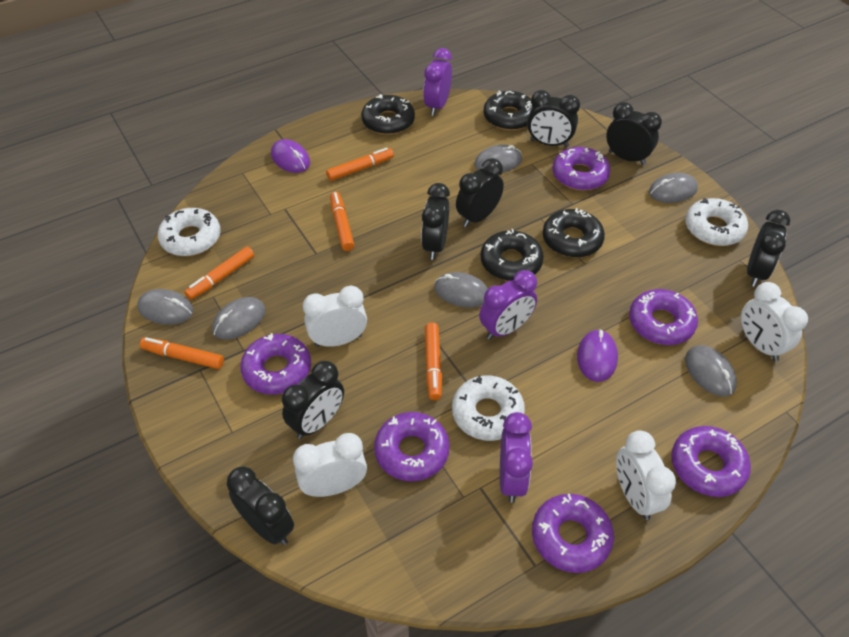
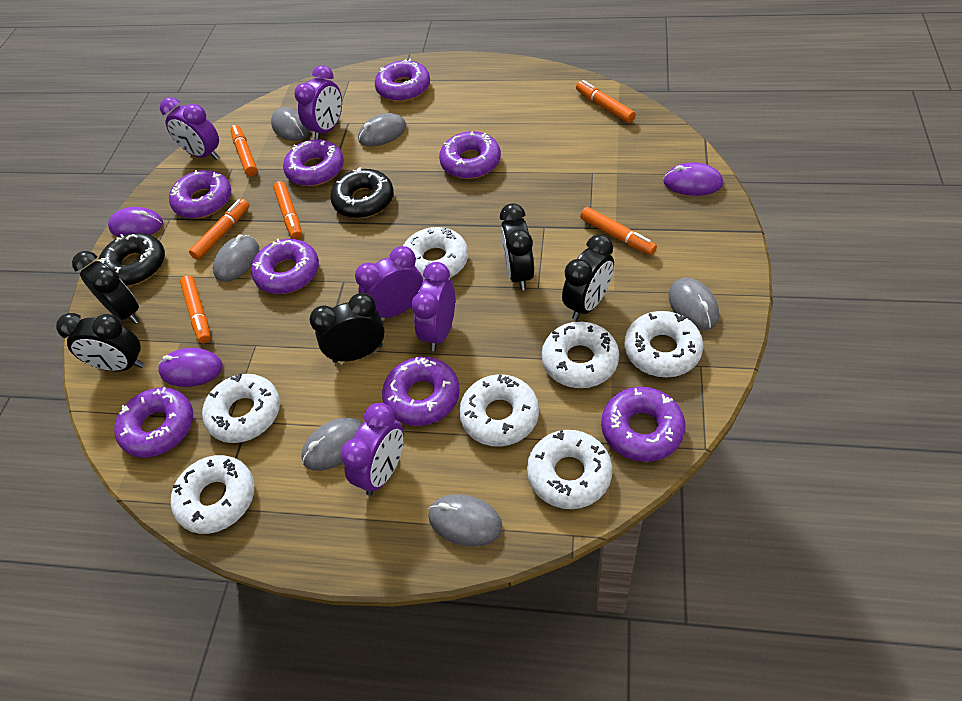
black clock: 7 -> 5
black donut: 4 -> 2
orange marker: 5 -> 6
purple clock: 3 -> 5
purple donut: 6 -> 8
purple mouse: 2 -> 3
white clock: 4 -> 0
white donut: 3 -> 7

